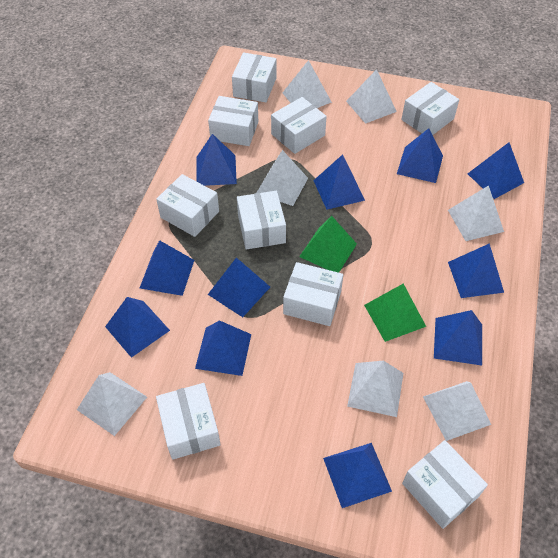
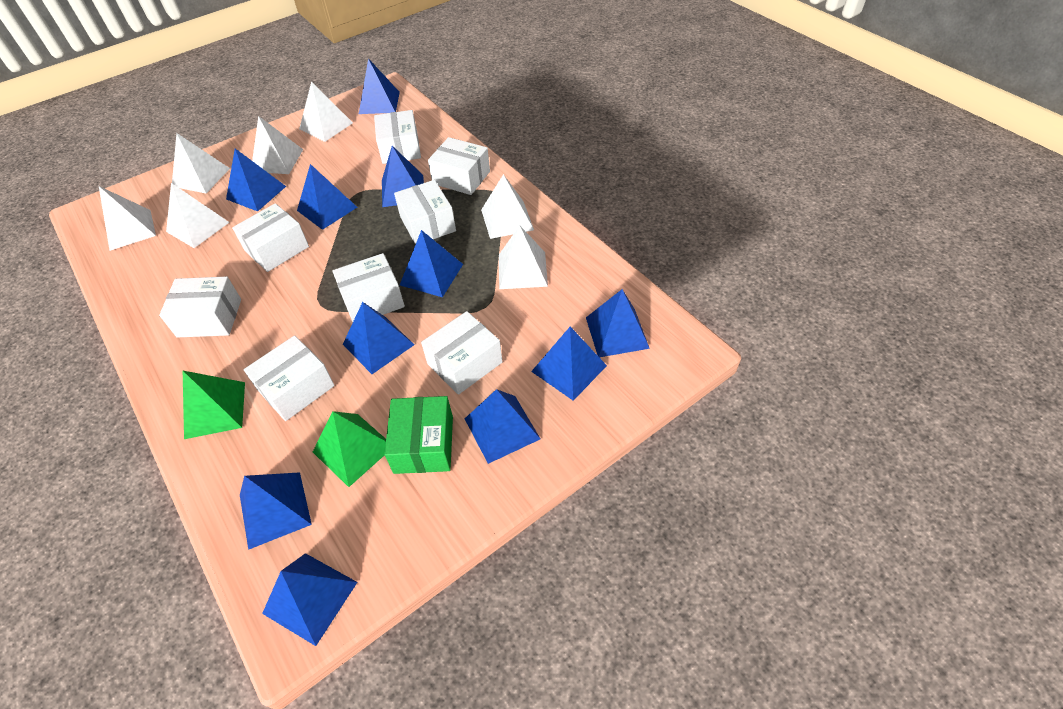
green box: 0 -> 1
white box: 9 -> 8

